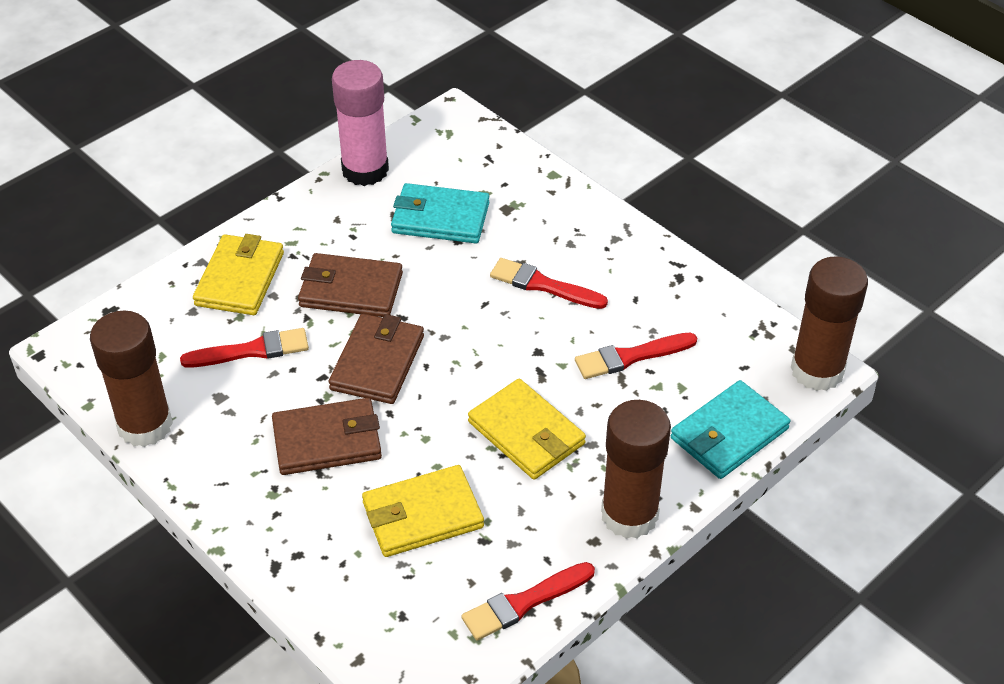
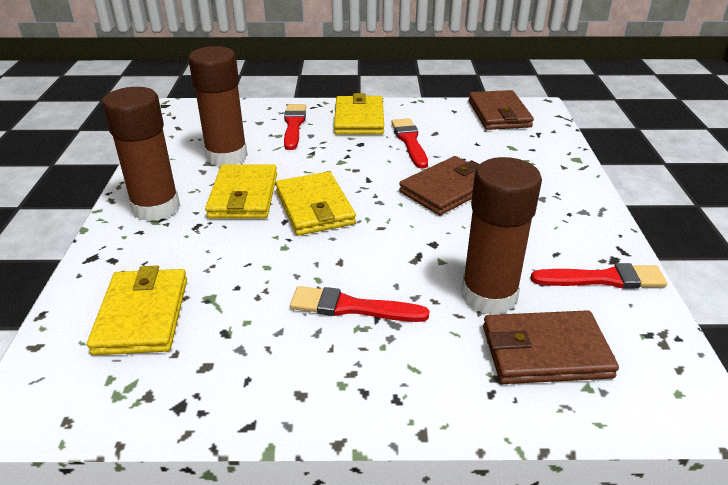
pink glue stick: 1 -> 0
turquoise wallet: 2 -> 0
yellow wallet: 3 -> 4

